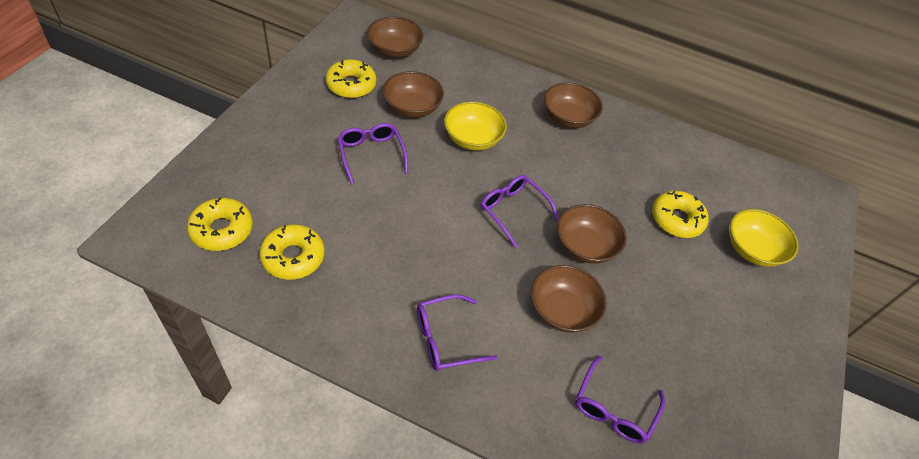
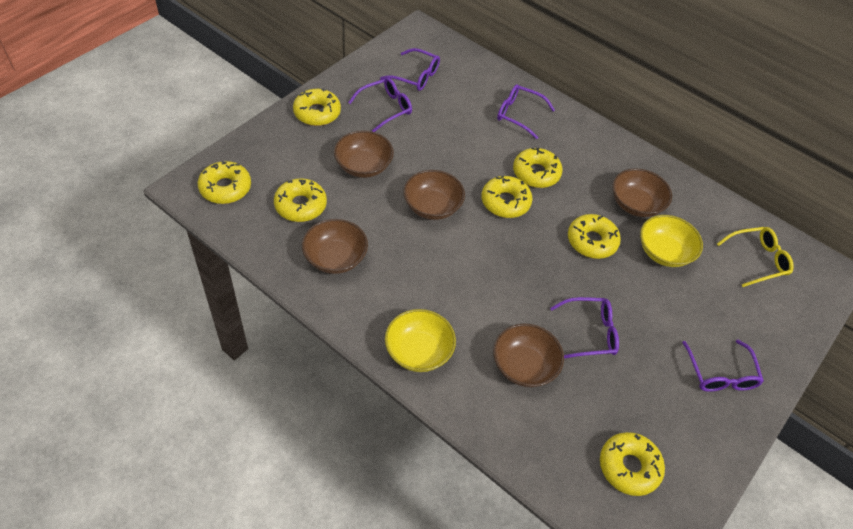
purple glasses: 4 -> 5
yellow donut: 4 -> 7
yellow glasses: 0 -> 1

